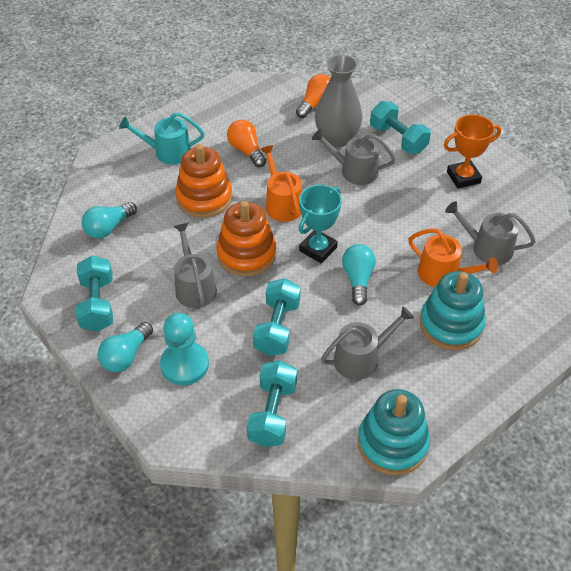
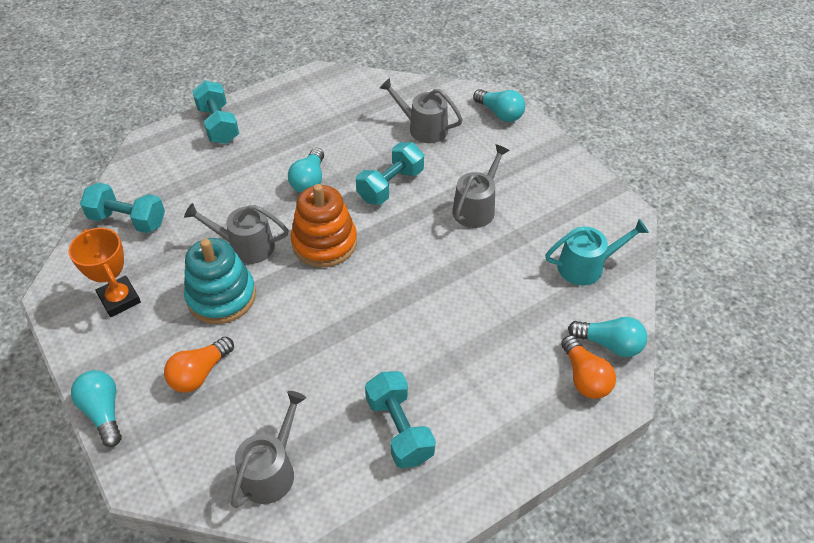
grey vase: 1 -> 0
orange stacking toy: 2 -> 1
orange watering can: 2 -> 0
turquoise light bulb: 3 -> 4
turquoise pawn: 1 -> 0
turquoise stacking toy: 2 -> 1
turquoise trophy: 1 -> 0

